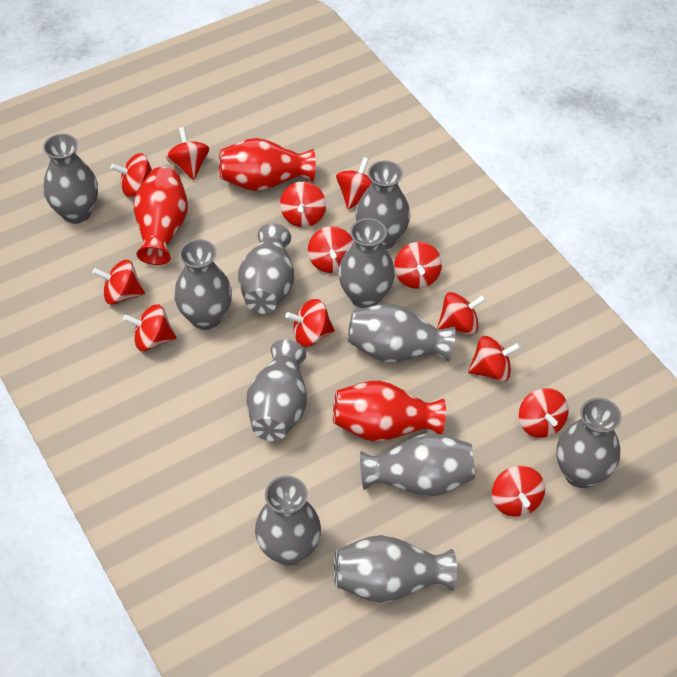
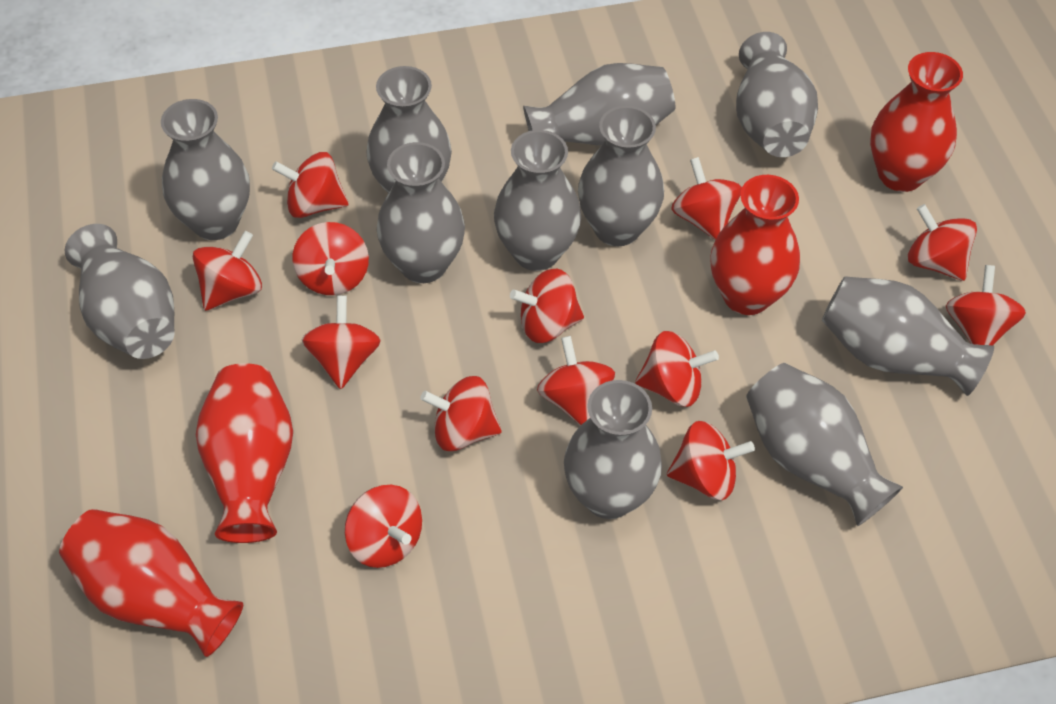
red vase: 3 -> 4

